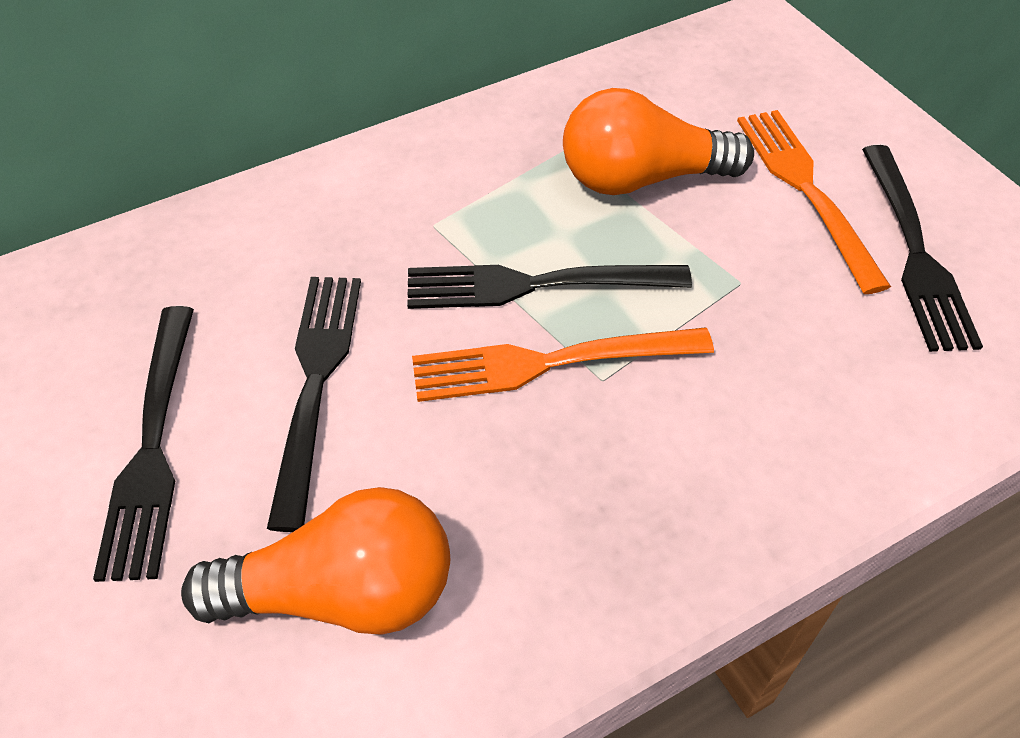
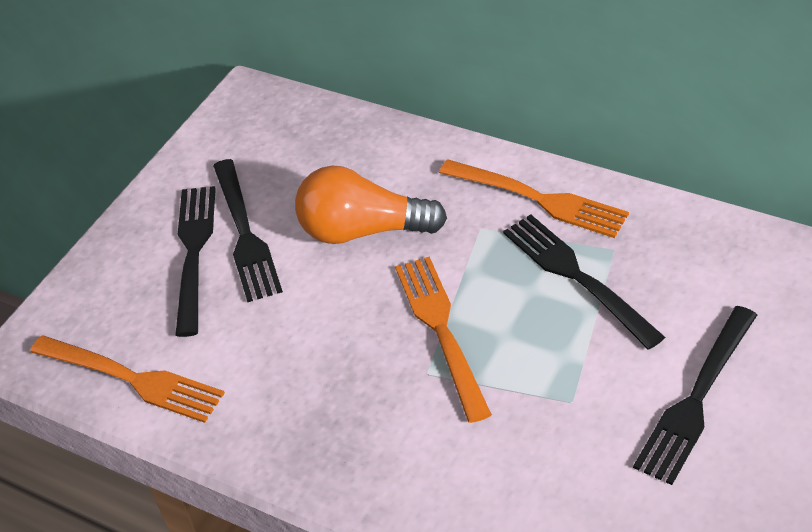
orange fork: 2 -> 3
orange light bulb: 2 -> 1

